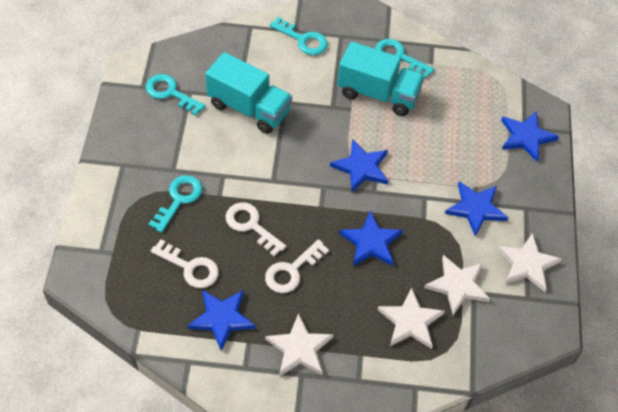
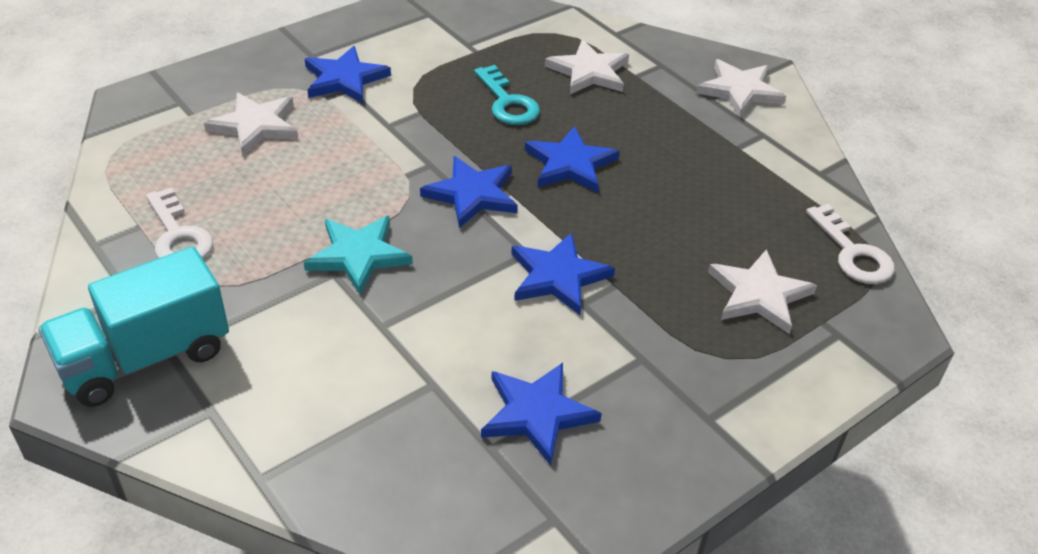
turquoise key: 4 -> 1
turquoise star: 0 -> 1
turquoise truck: 2 -> 1
white key: 3 -> 2

